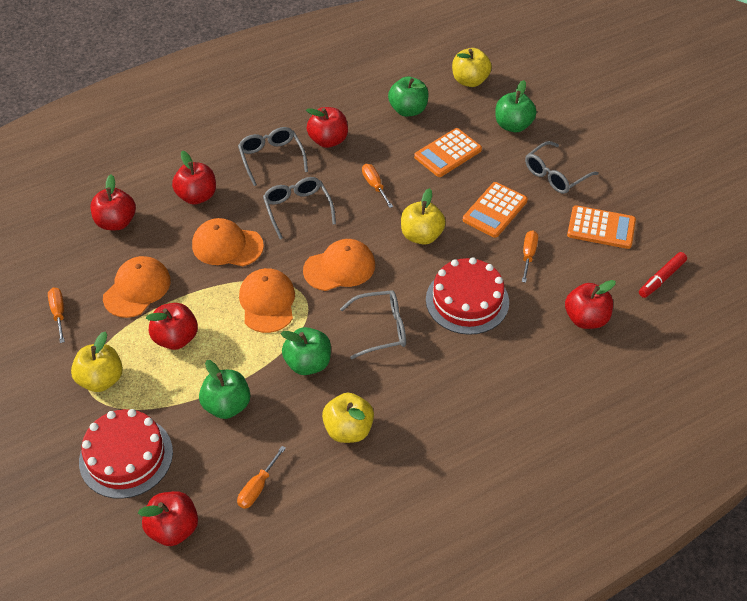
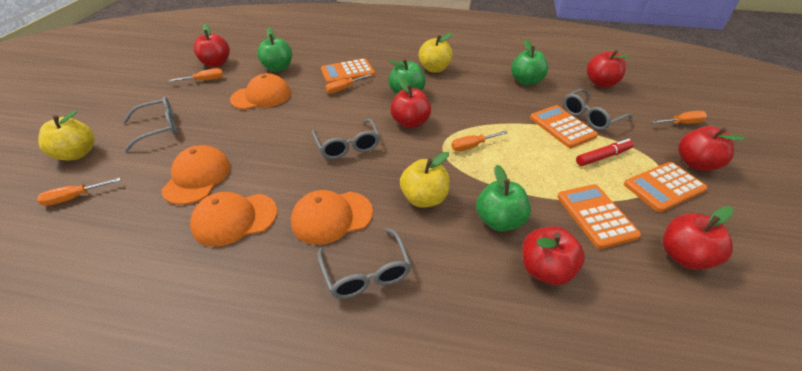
orange calculator: 3 -> 4
orange screwdriver: 4 -> 5
red cake: 2 -> 0
yellow apple: 4 -> 3

